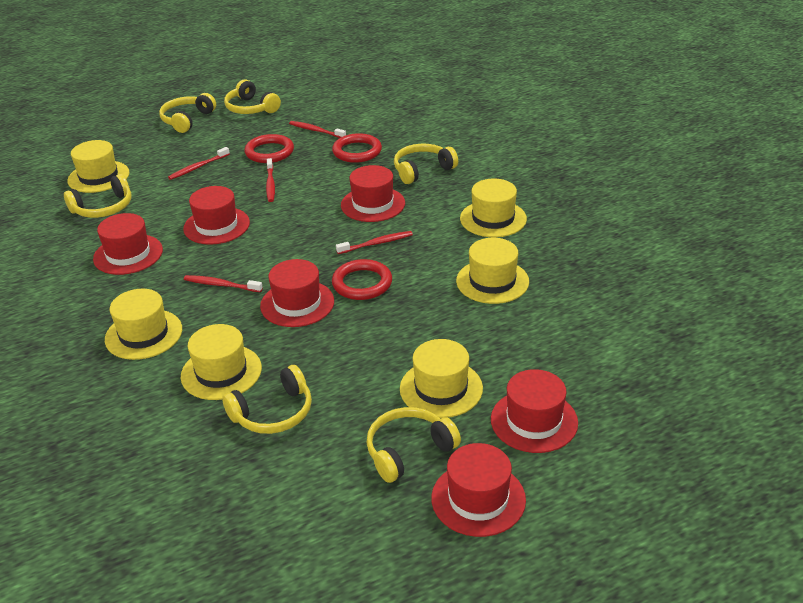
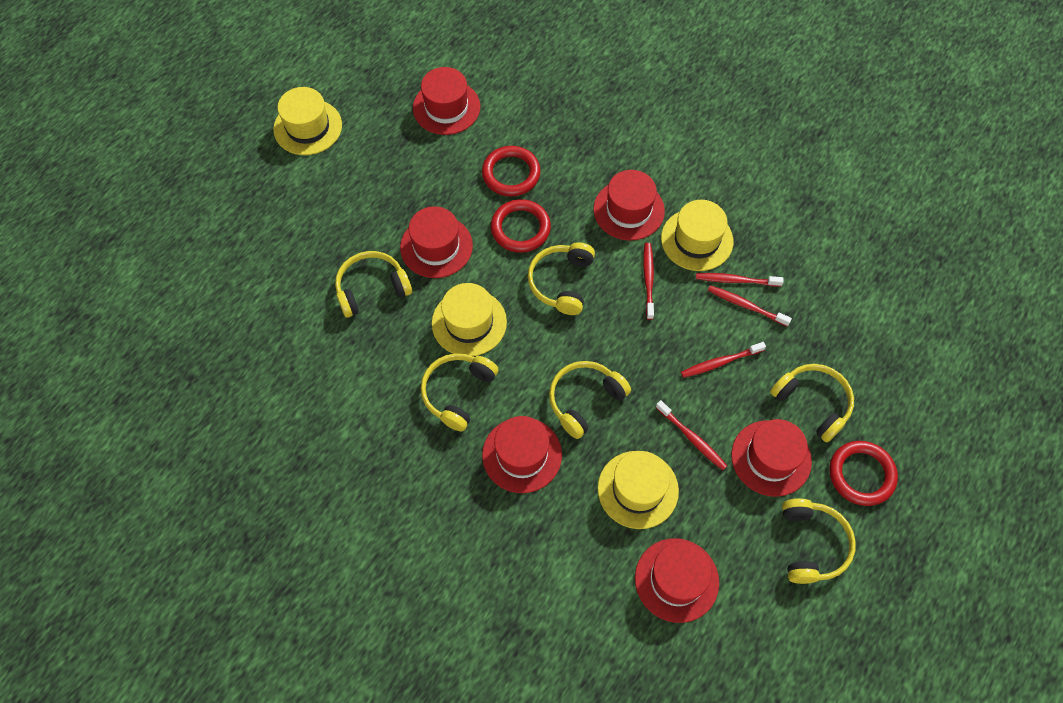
yellow hat: 6 -> 4

